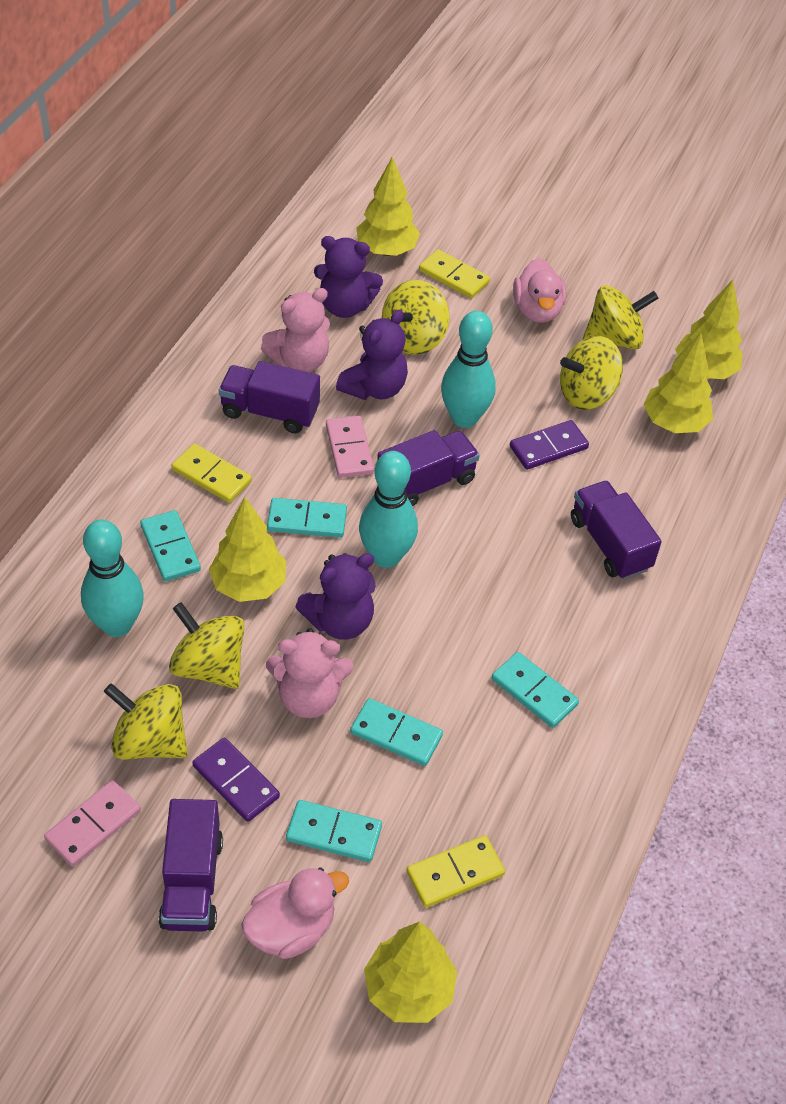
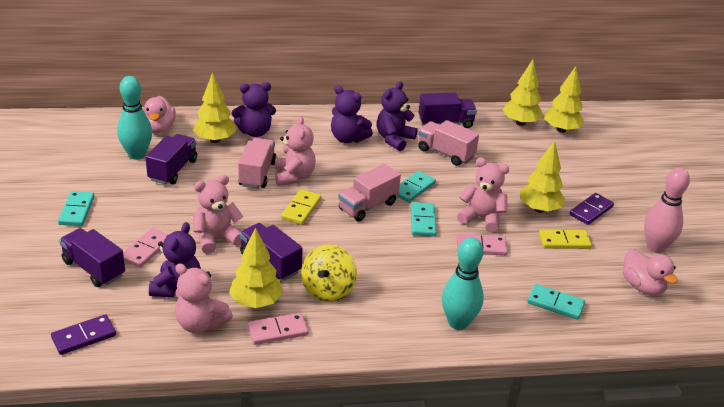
pink bowling pin: 0 -> 1
pink domino: 2 -> 3
pink teddy bear: 2 -> 4
pink truck: 0 -> 3
purple teddy bear: 3 -> 4
turquoise bowling pin: 3 -> 2
turquoise domino: 5 -> 4
yellow domino: 3 -> 2
yellow spinning top: 5 -> 1

